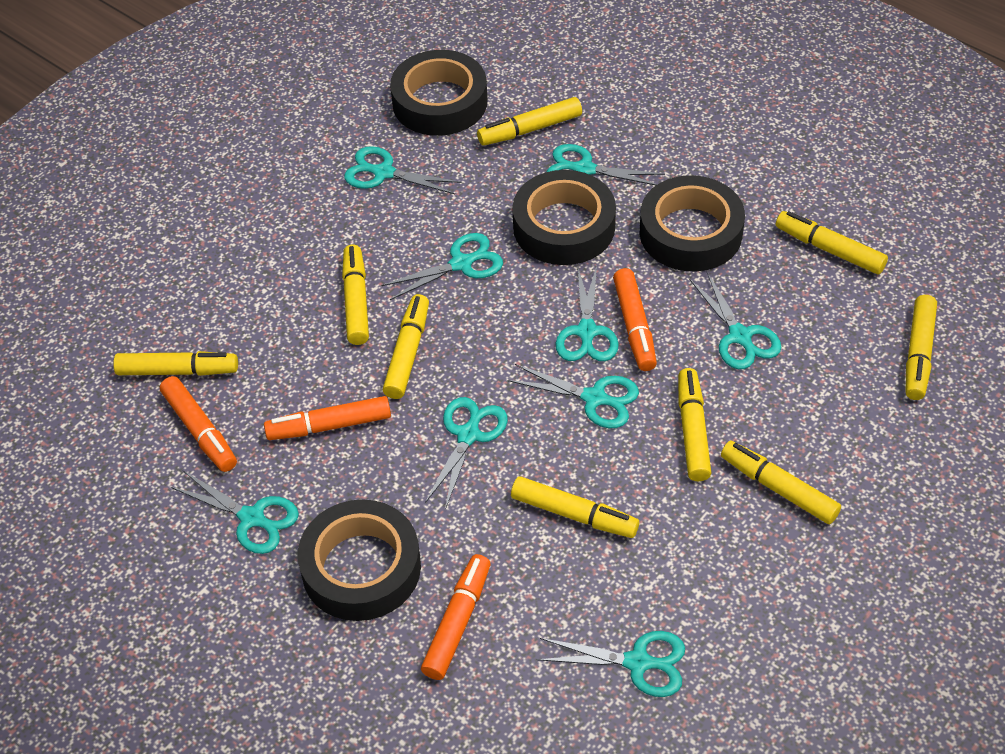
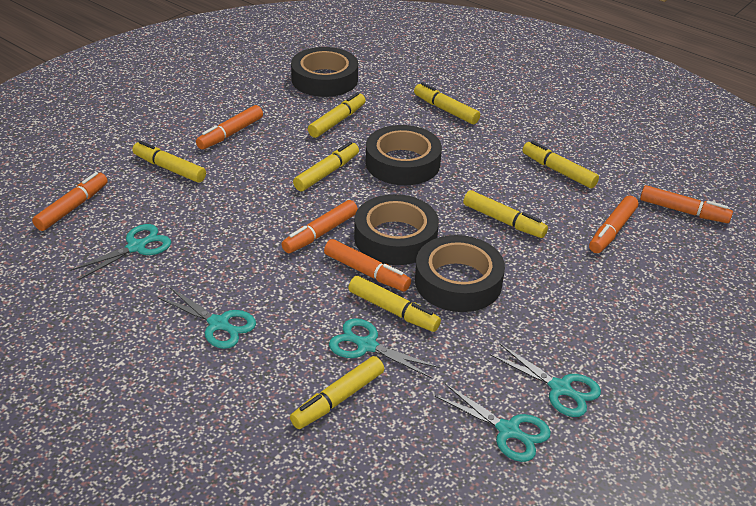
orange marker: 4 -> 6
turquoise scissors: 9 -> 5
yellow marker: 9 -> 8

